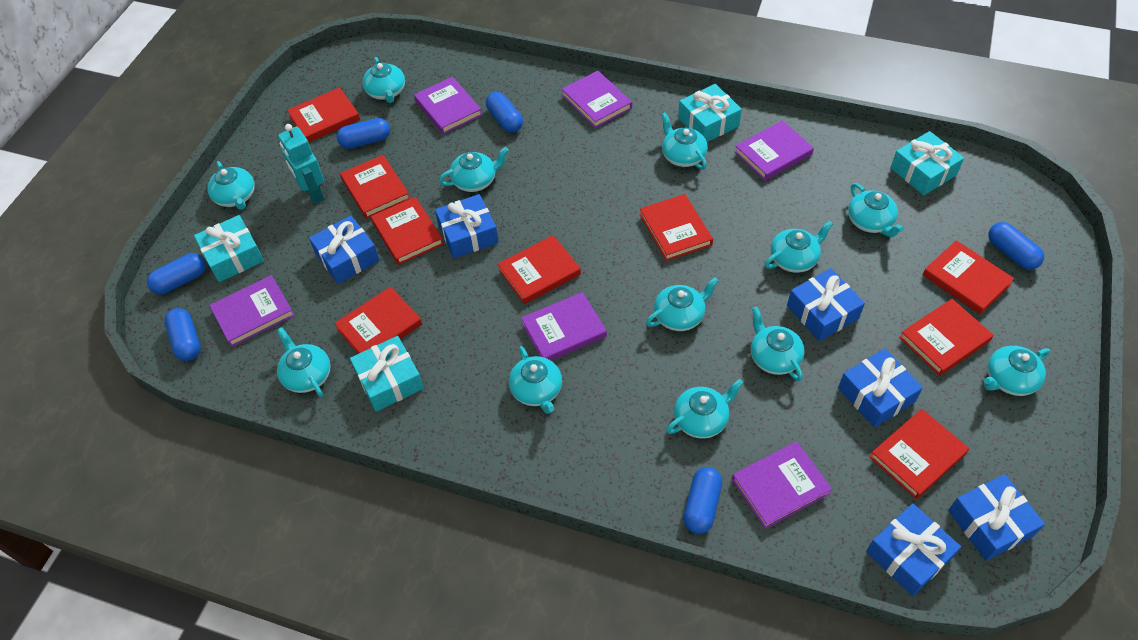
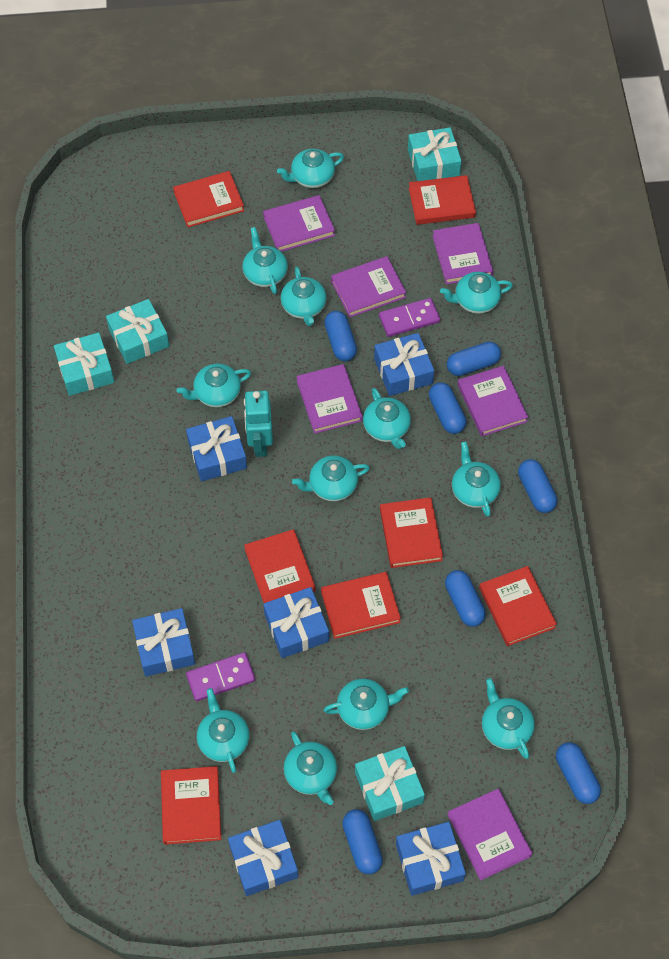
blue capsule: 6 -> 7
purple domino: 0 -> 2
red book: 9 -> 7

